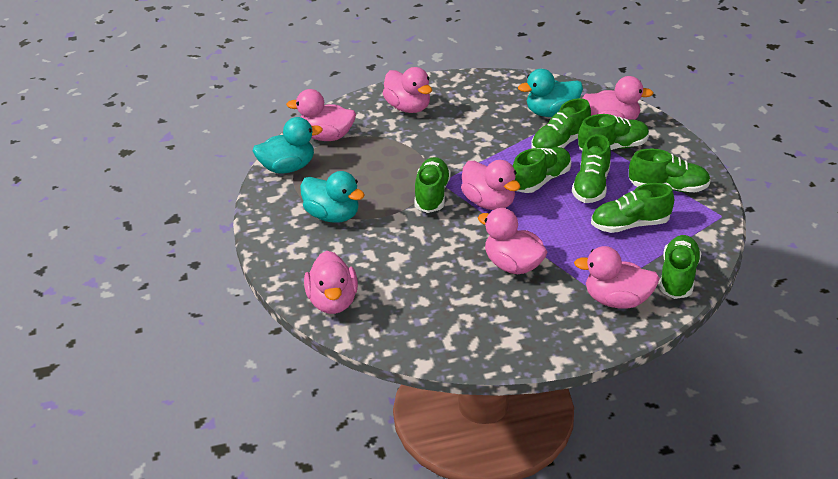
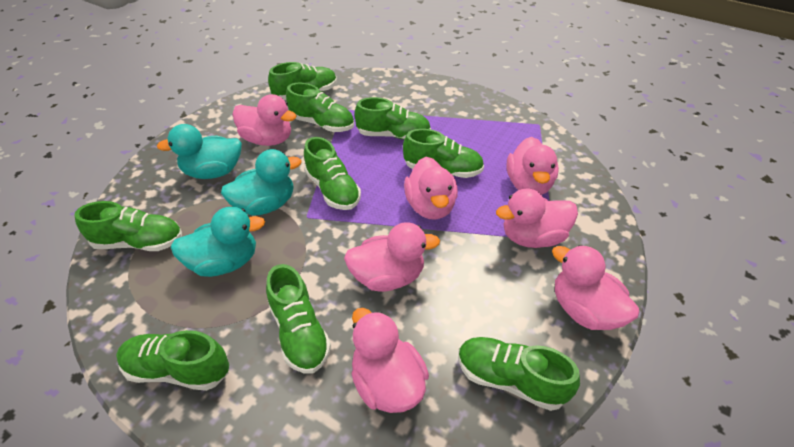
green shoe: 8 -> 9

